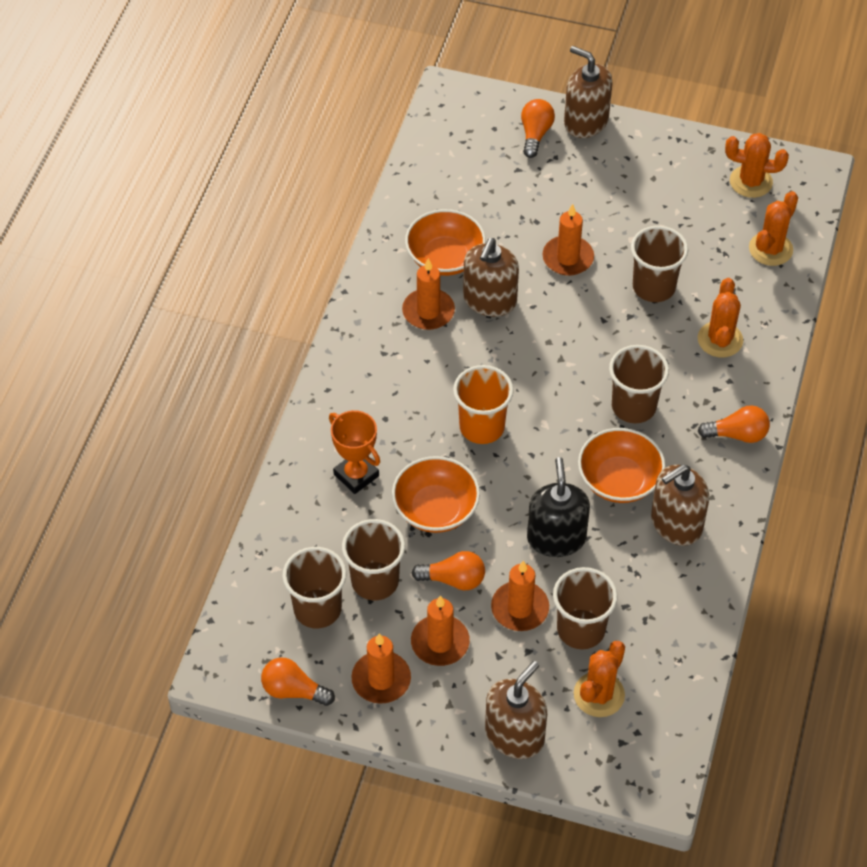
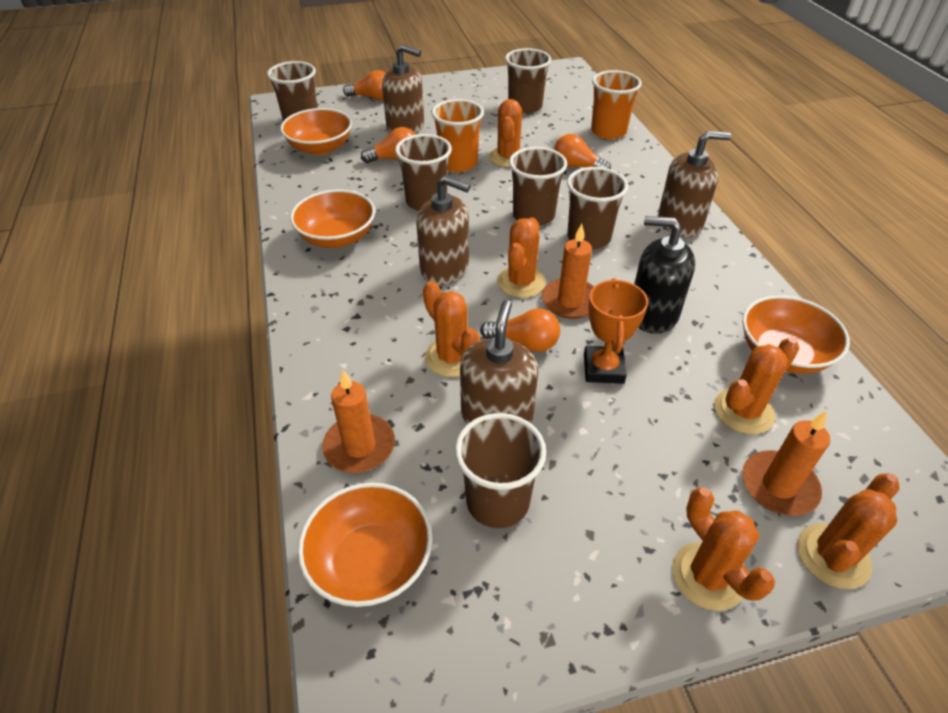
brown cup: 5 -> 6
orange bowl: 3 -> 4
orange cactus: 4 -> 6
orange candle: 5 -> 3
orange cup: 1 -> 2

